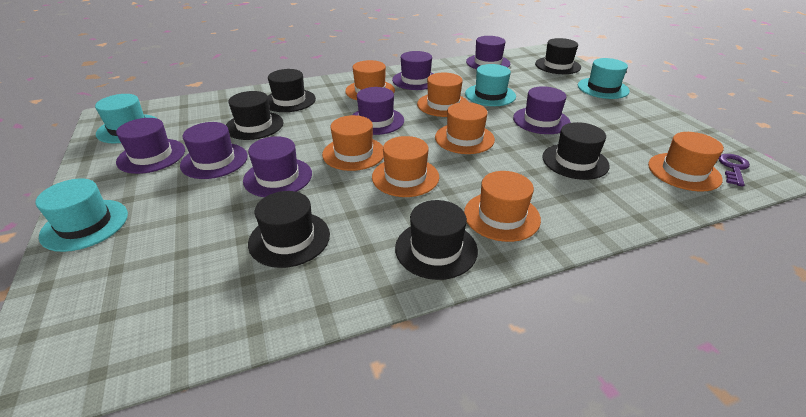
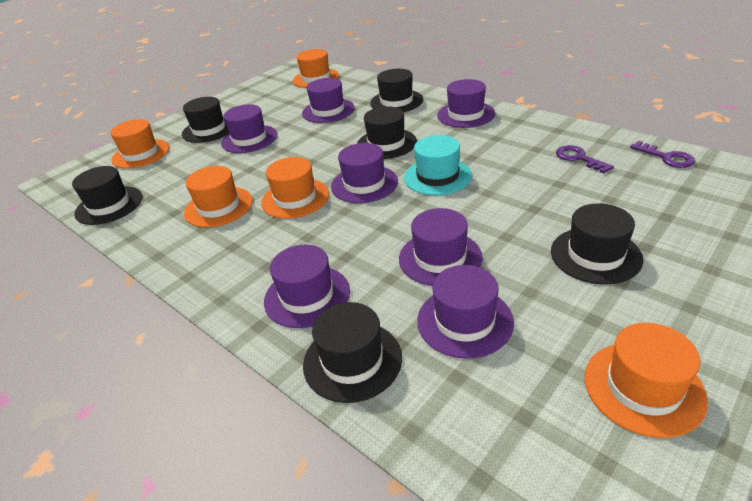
orange hat: 7 -> 5
purple key: 1 -> 2
turquoise hat: 4 -> 1

